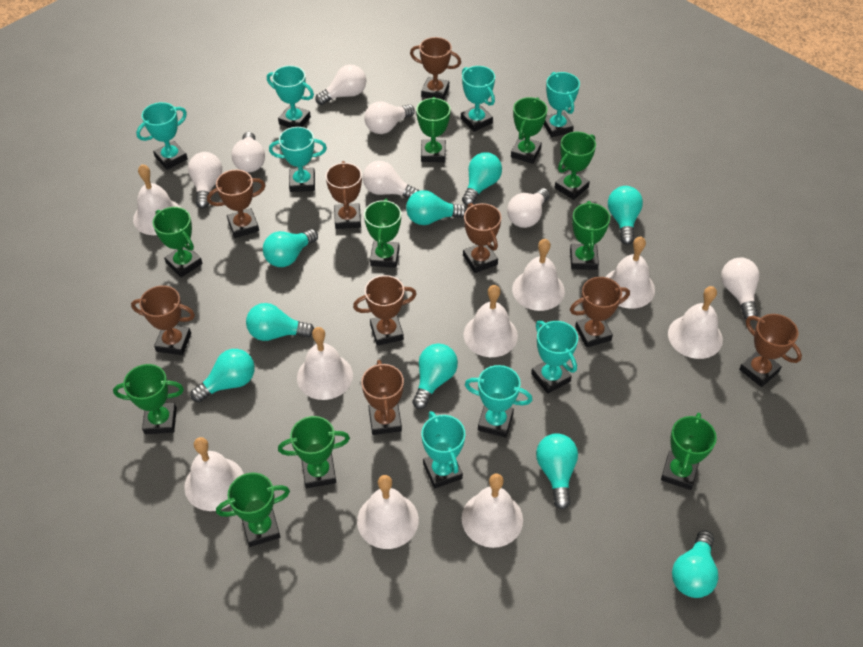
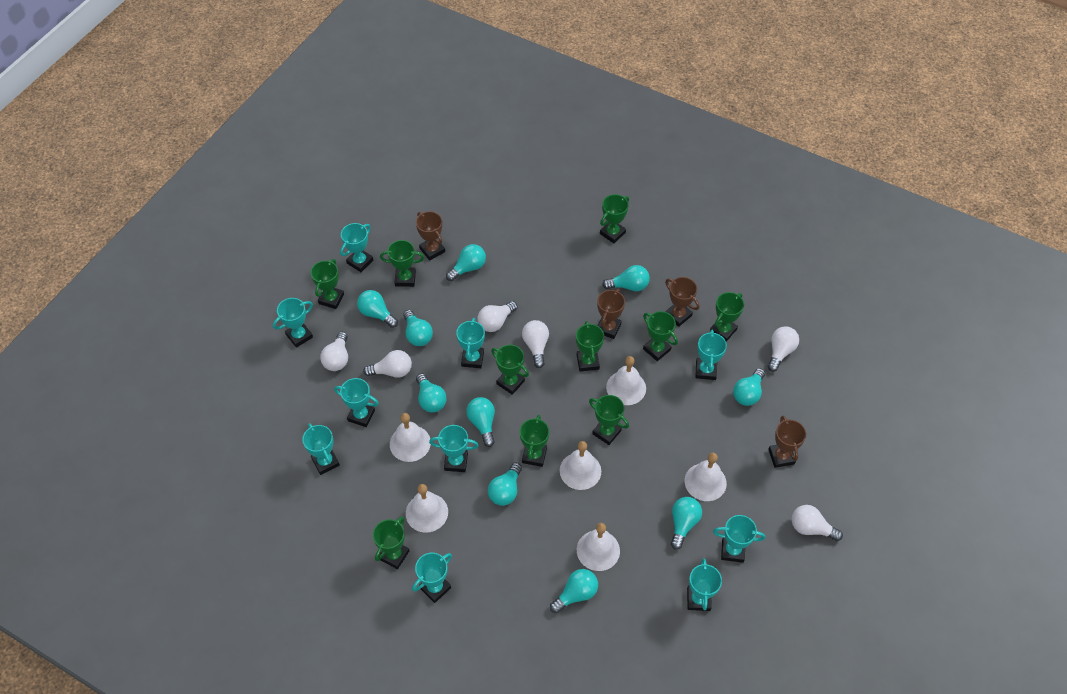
brown trophy: 9 -> 4
turquoise light bulb: 9 -> 10
turquoise trophy: 8 -> 10
white bell: 9 -> 6
white light bulb: 7 -> 6

